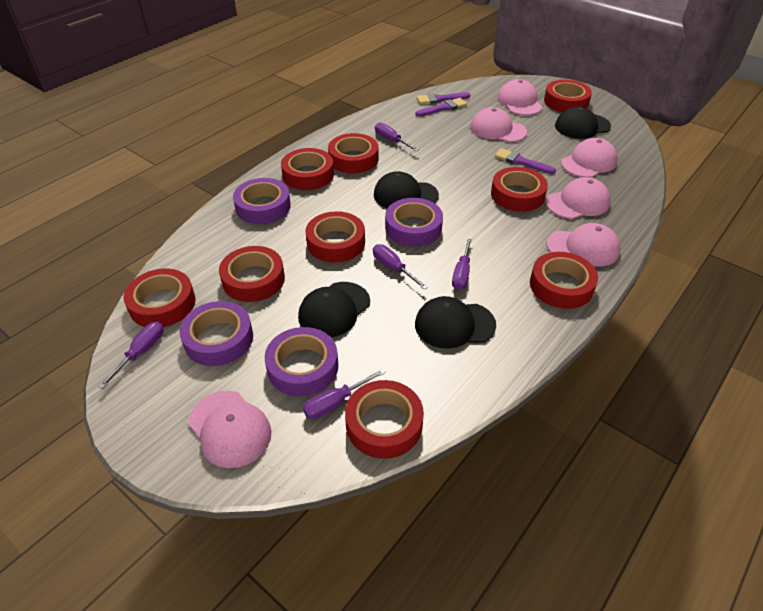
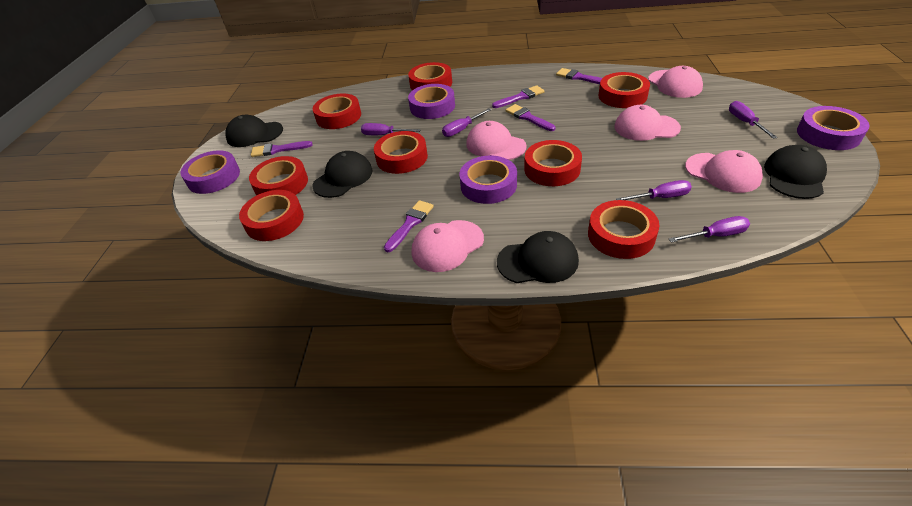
pink cap: 6 -> 5
purple brush: 3 -> 5
red tape: 9 -> 8

